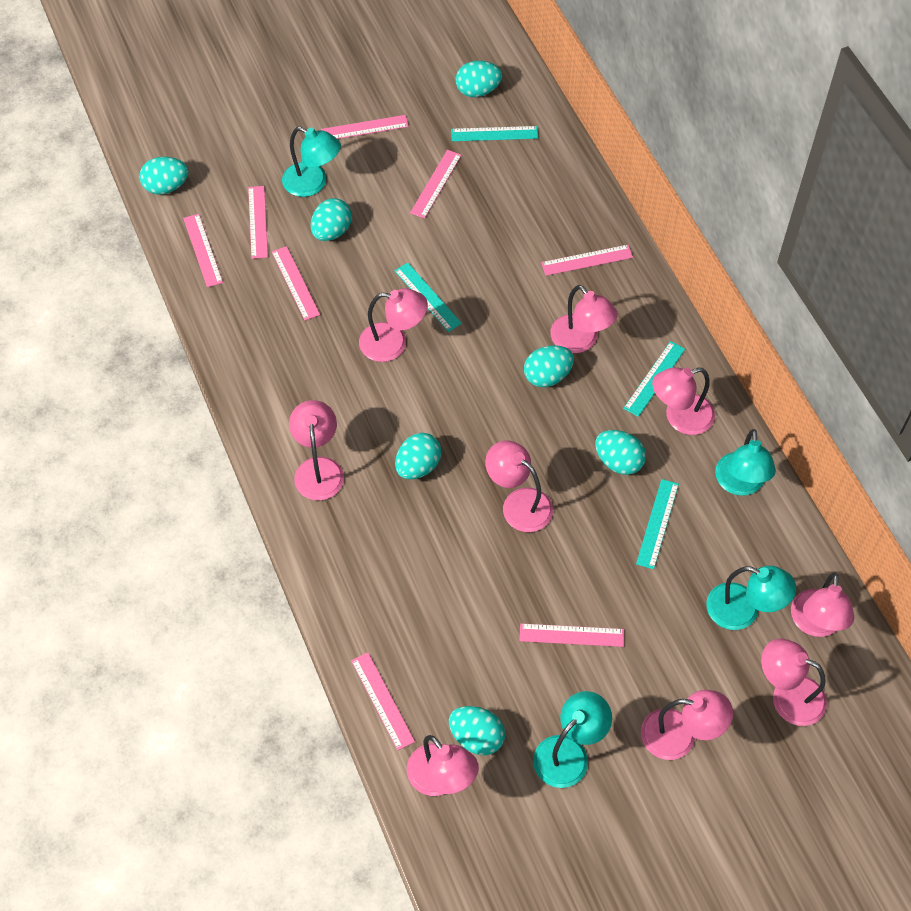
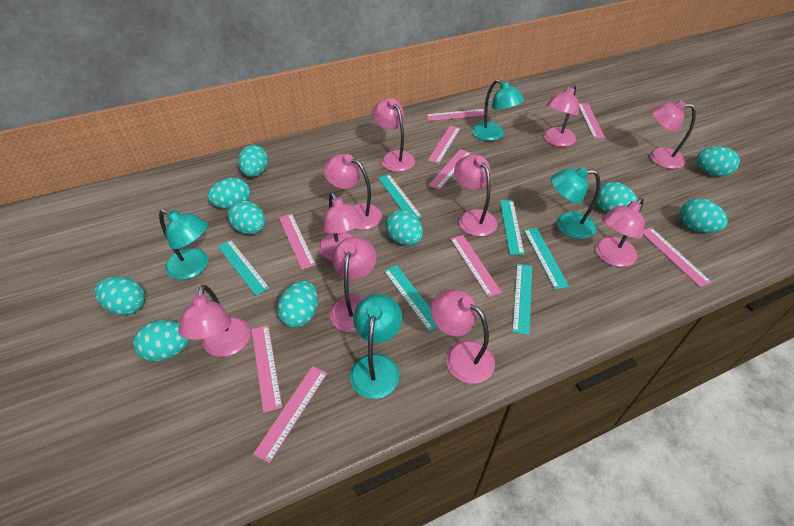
pink lamp: 9 -> 10
pink ruler: 8 -> 9
turquoise egg: 7 -> 10
turquoise ruler: 4 -> 6

